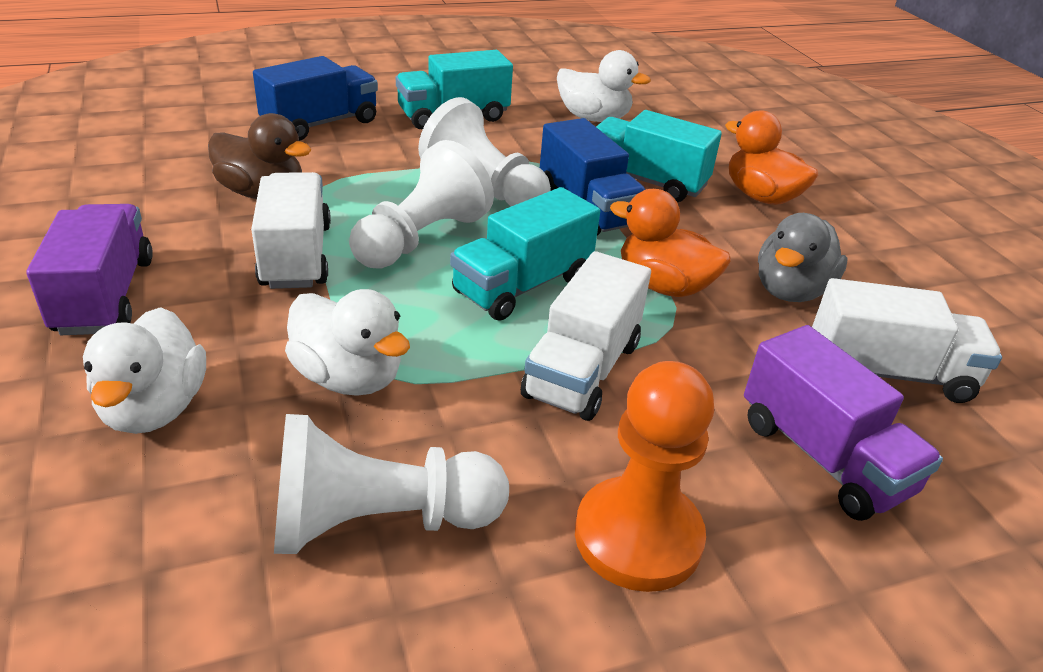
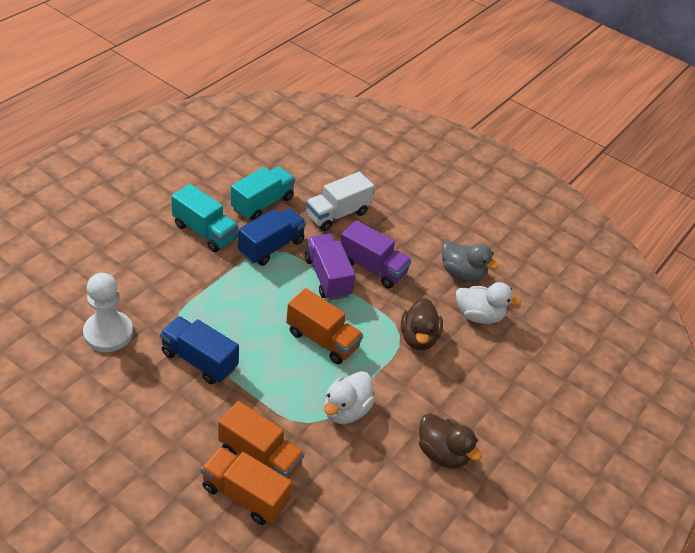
brown duck: 1 -> 2
orange duck: 2 -> 0
orange pawn: 1 -> 0
orange truck: 0 -> 3
turquoise truck: 3 -> 2
white duck: 3 -> 2
white pawn: 3 -> 1
white truck: 3 -> 1

